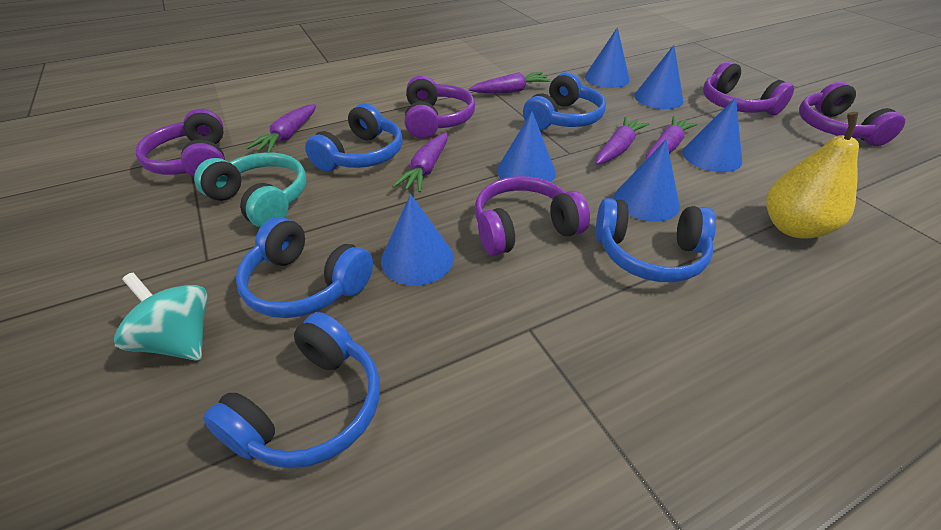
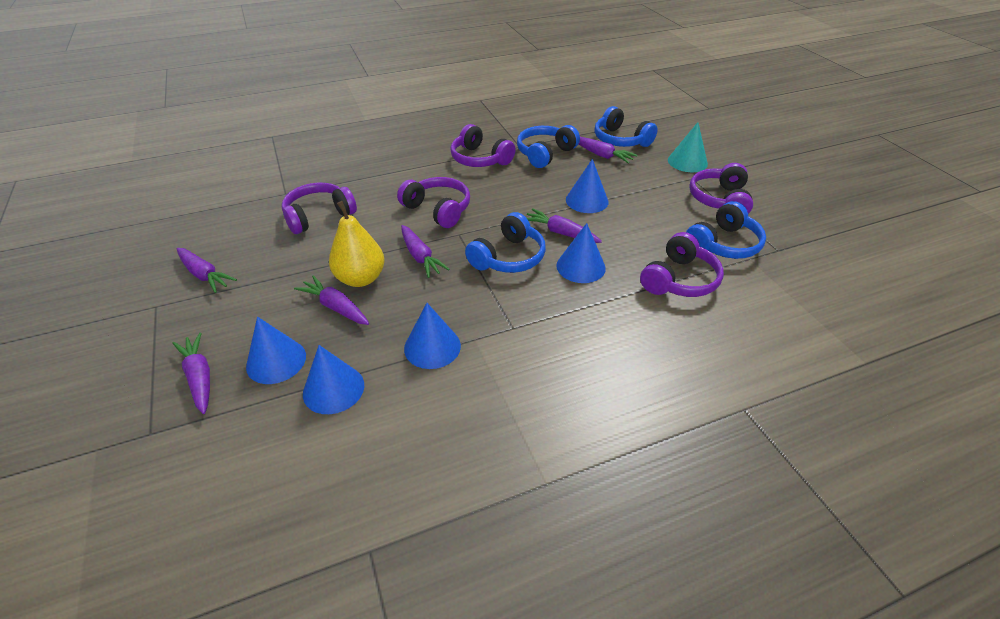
blue cone: 6 -> 5
blue headphones: 5 -> 4
purple carrot: 5 -> 6
turquoise cone: 0 -> 1
turquoise headphones: 1 -> 0
turquoise spinning top: 1 -> 0

